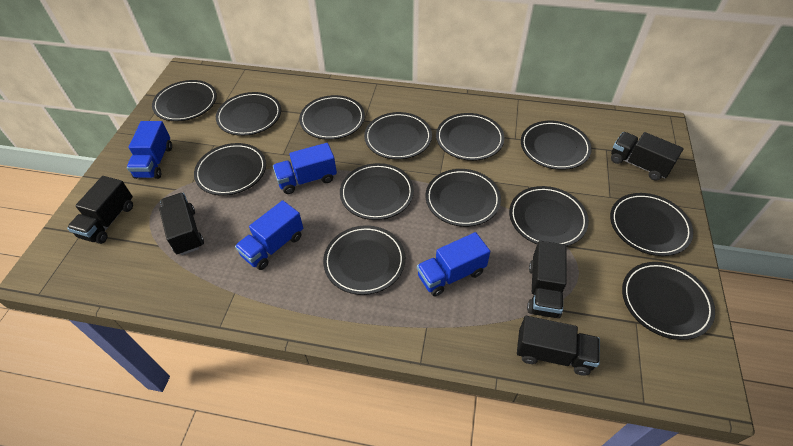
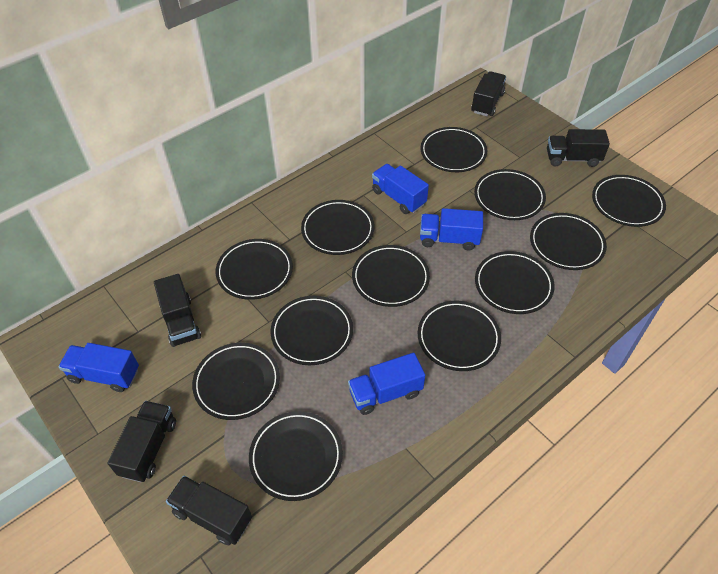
black plate: 13 -> 12

